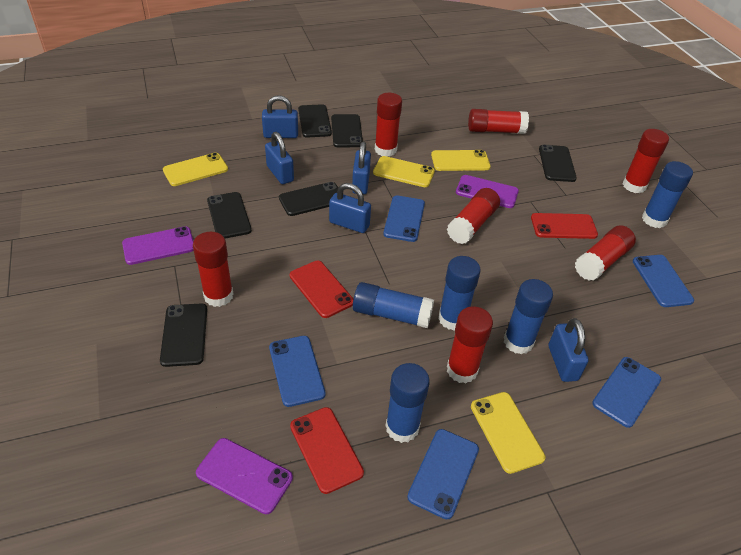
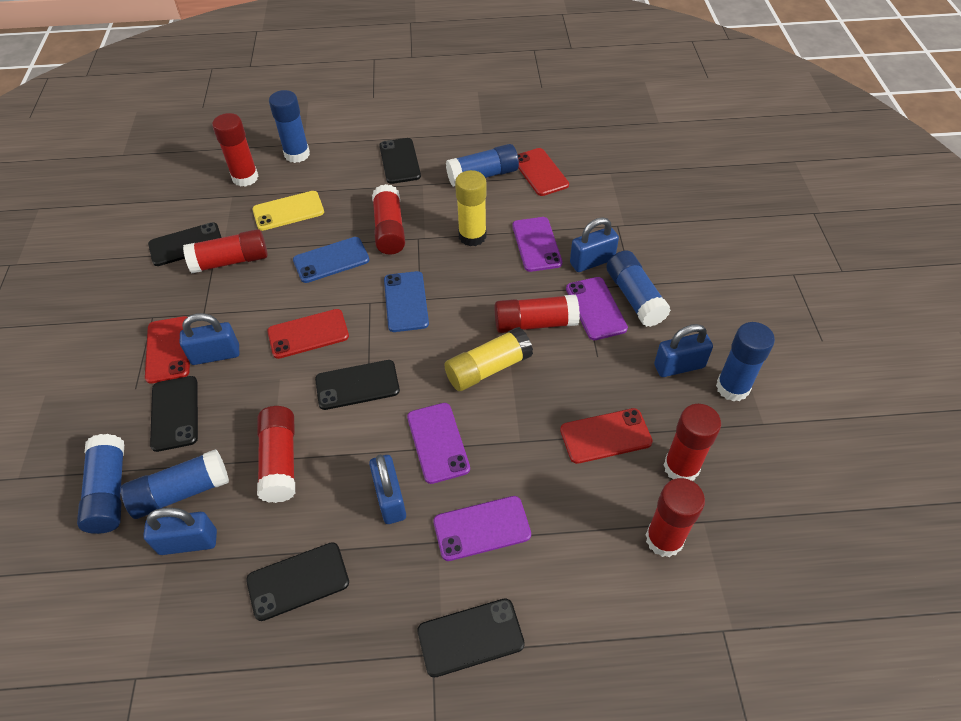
blue glue stick: 5 -> 6
blue phone: 5 -> 2
purple phone: 3 -> 4
red phone: 3 -> 4
yellow glue stick: 0 -> 2
yellow phone: 4 -> 1

